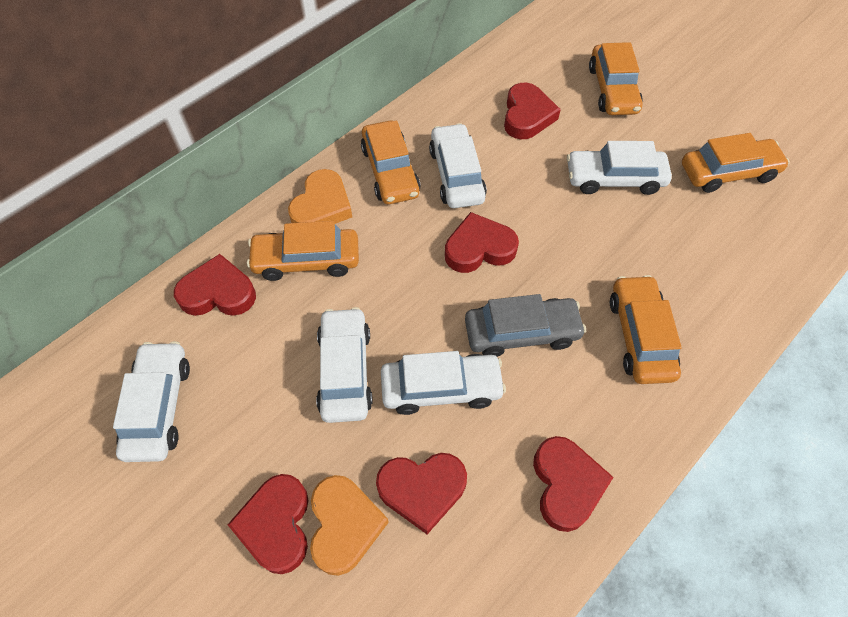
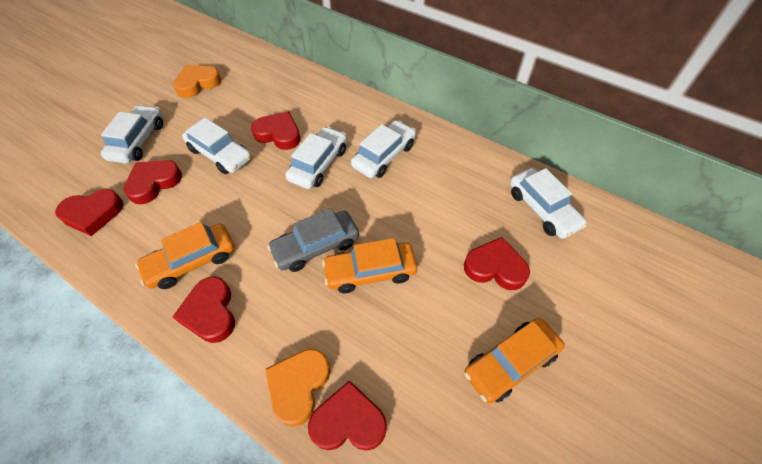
orange car: 5 -> 3

